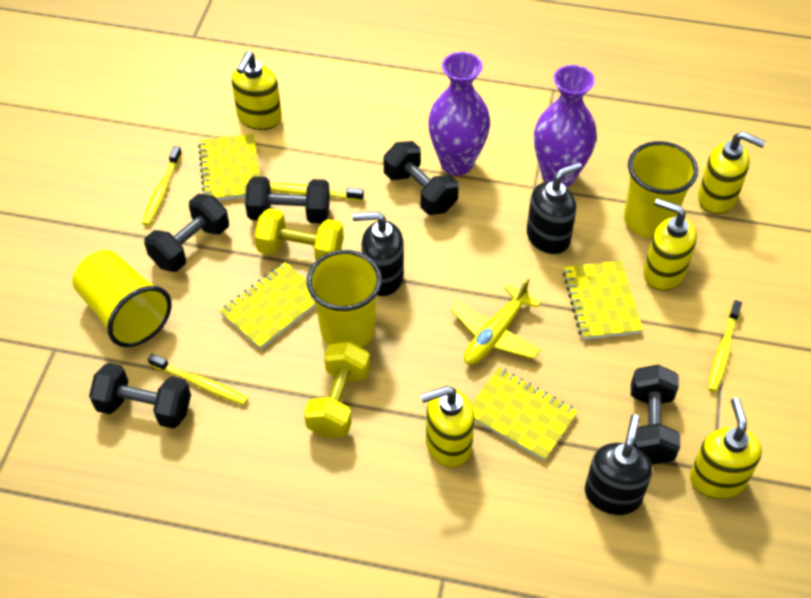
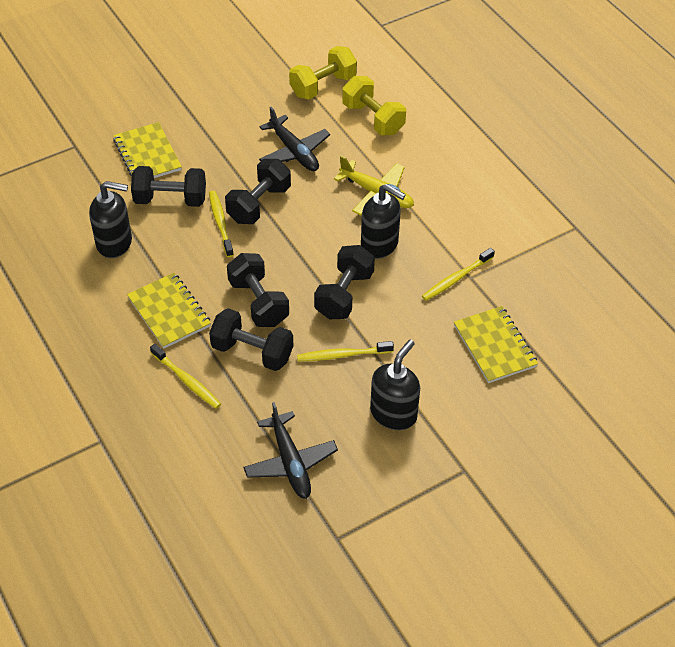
black plane: 0 -> 2
purple vase: 2 -> 0
yellow cup: 3 -> 0
yellow notebook: 4 -> 3
yellow soap dispenser: 5 -> 0

